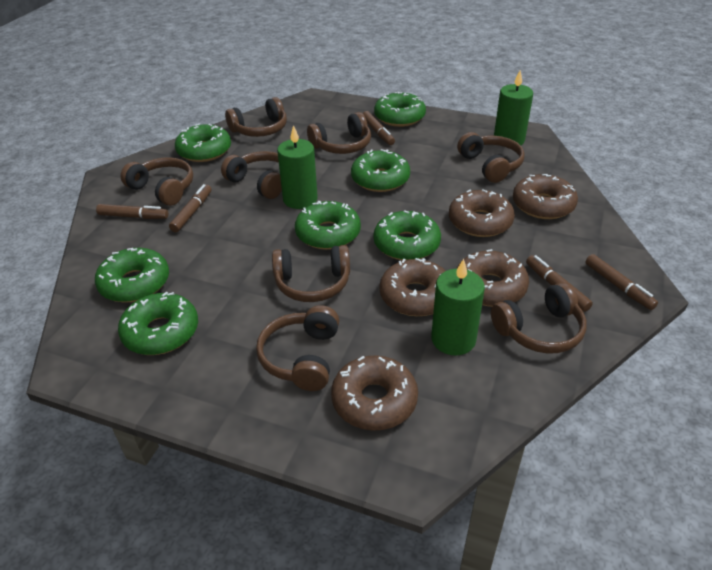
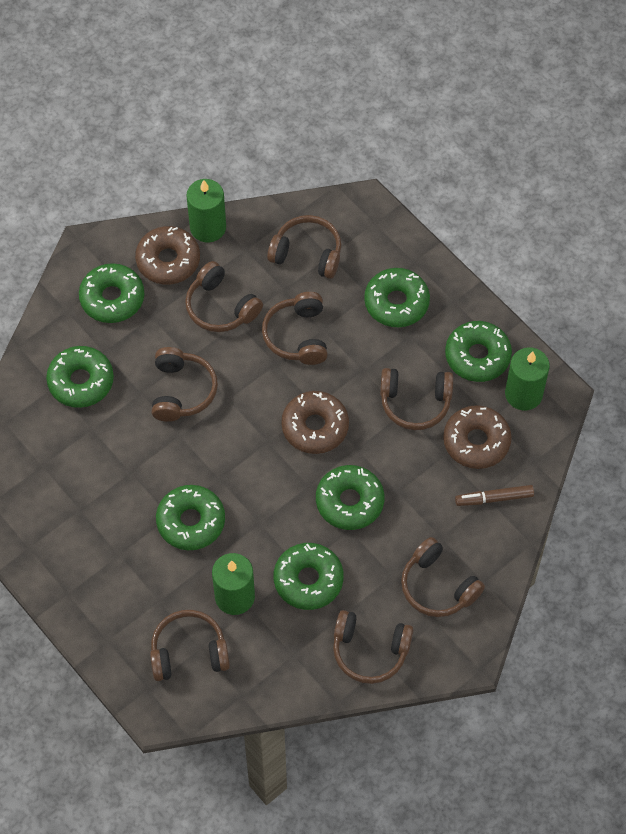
brown donut: 5 -> 3
brown marker: 5 -> 1

